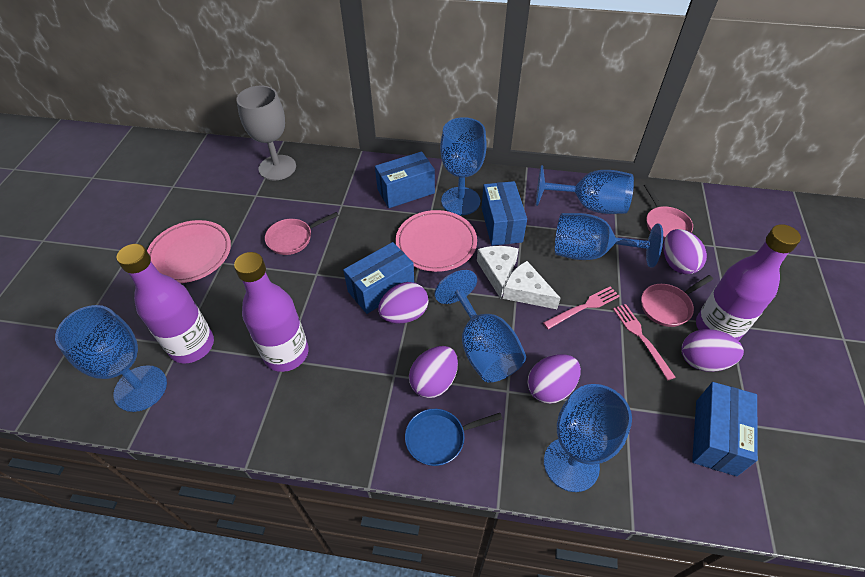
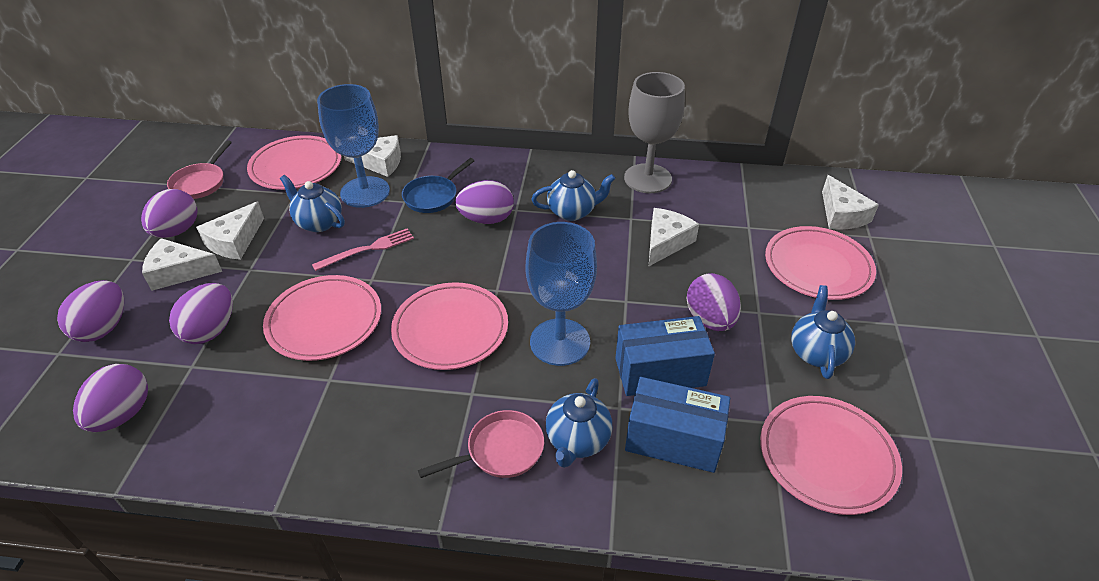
blue box: 4 -> 2
blue goblet: 6 -> 2
blue teapot: 0 -> 4
pink fork: 2 -> 1
pink pan: 3 -> 2
pink plate: 2 -> 5
purple bottle: 3 -> 0
purple egg: 5 -> 6
white cheese: 2 -> 5

